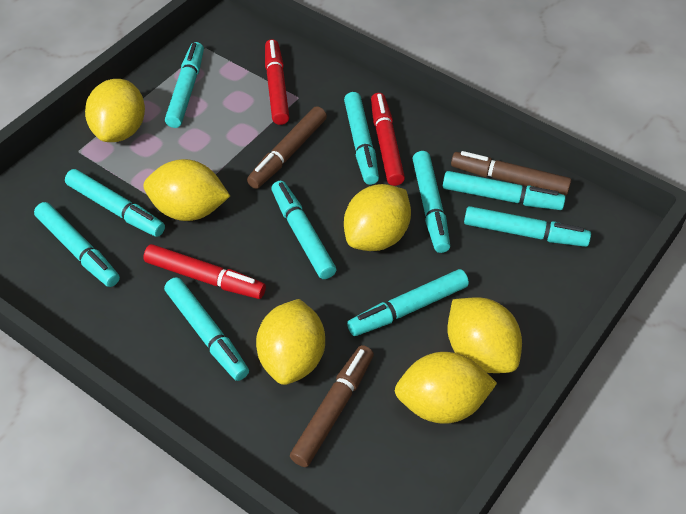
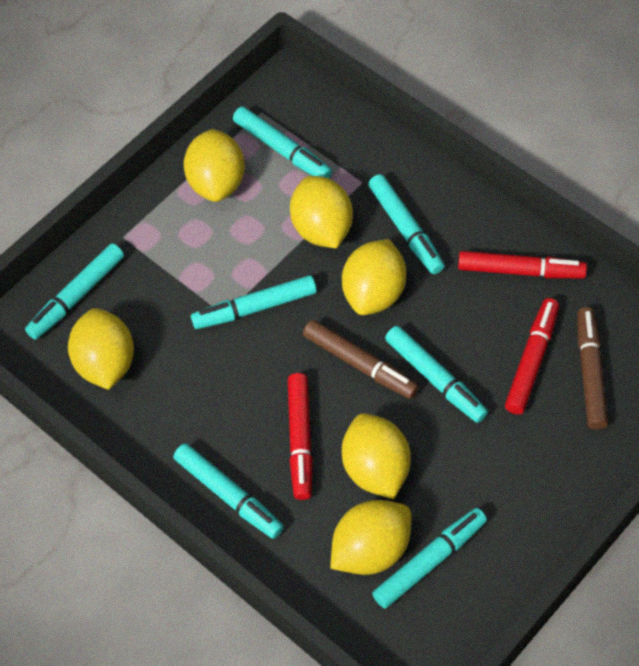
brown marker: 3 -> 2
turquoise marker: 10 -> 7

